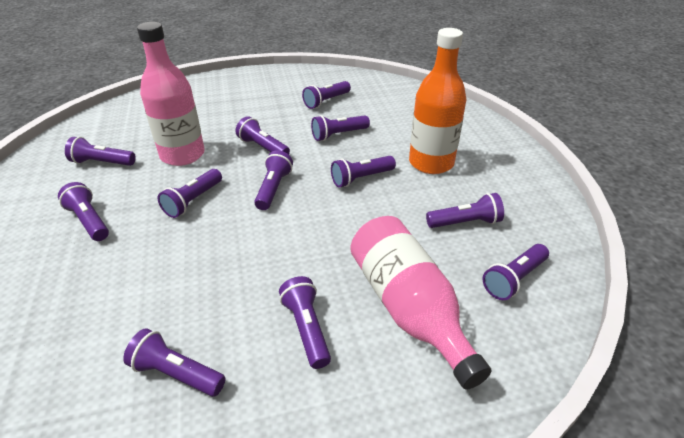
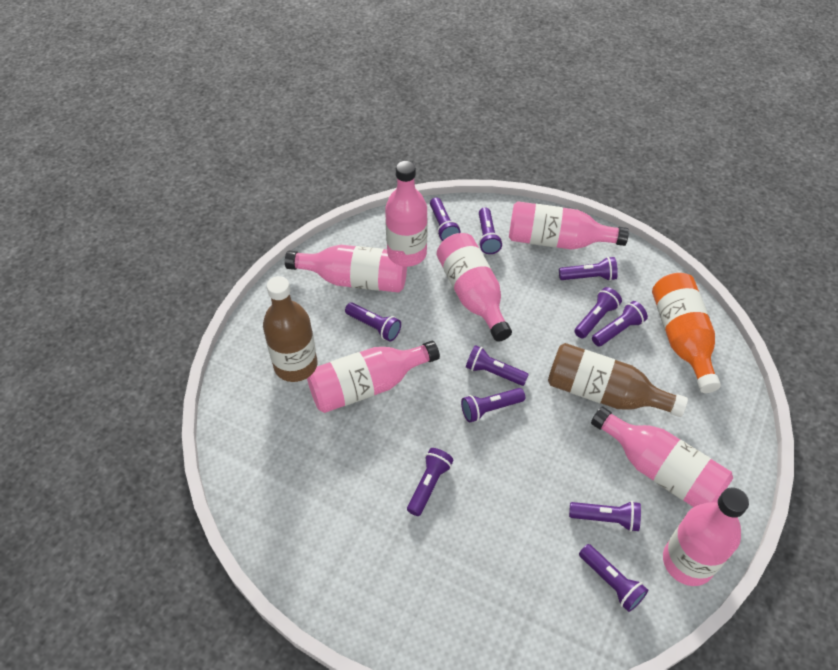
brown bottle: 0 -> 2
pink bottle: 2 -> 7
purple flashlight: 12 -> 11

